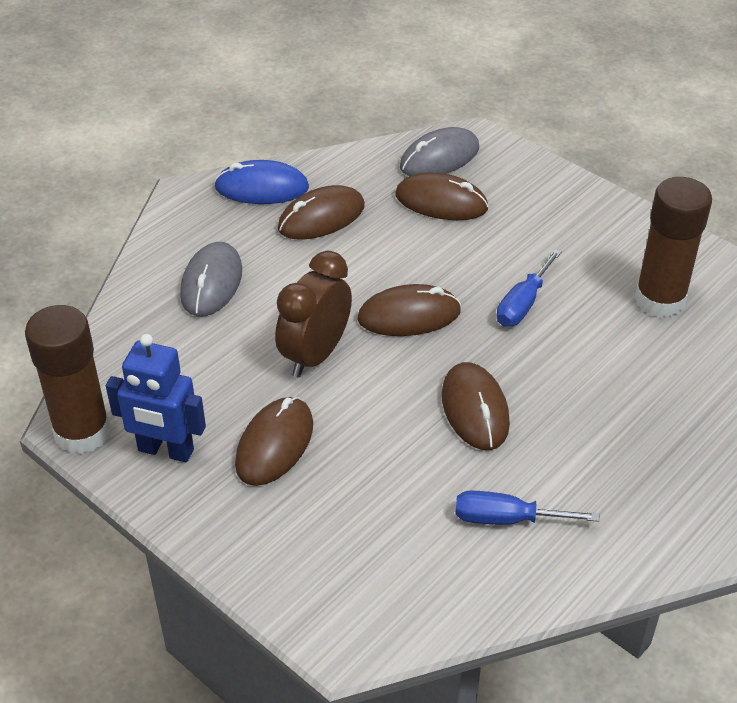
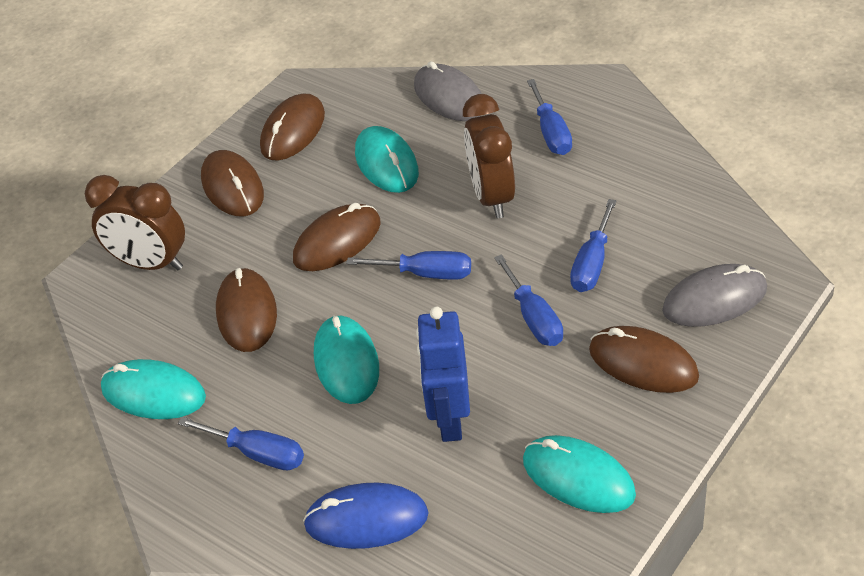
blue screwdriver: 2 -> 5
brown clock: 1 -> 2
brown glue stick: 2 -> 0
turquoise mouse: 0 -> 4

